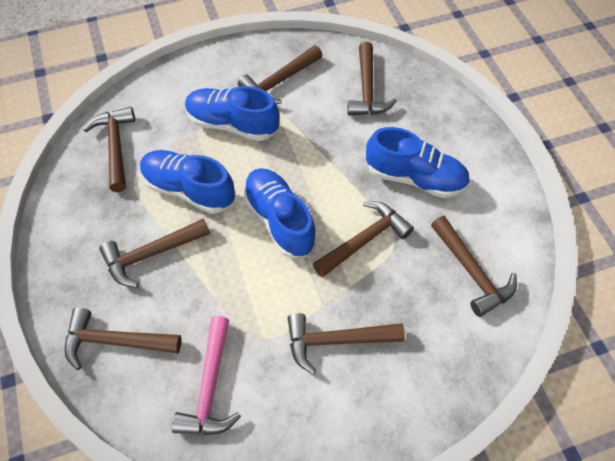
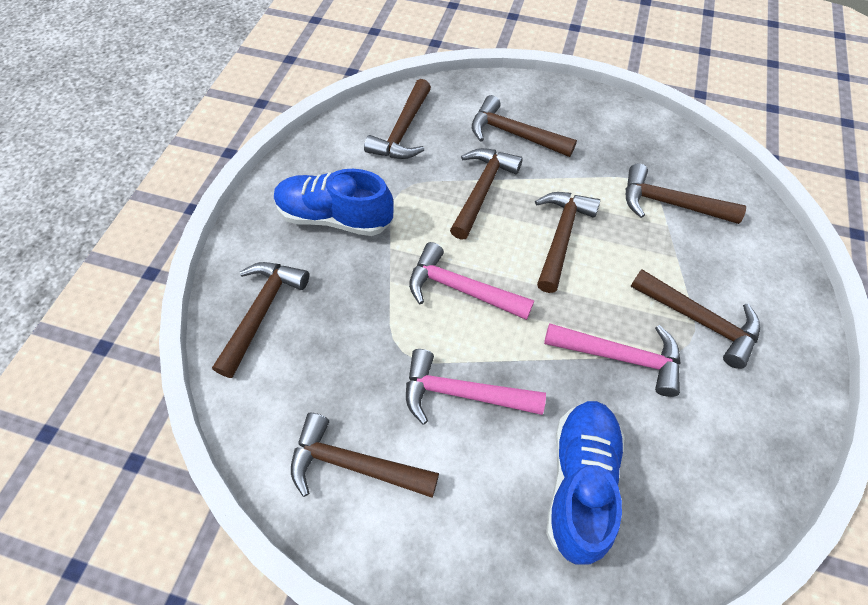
blue shoe: 4 -> 2
pink hammer: 1 -> 3

